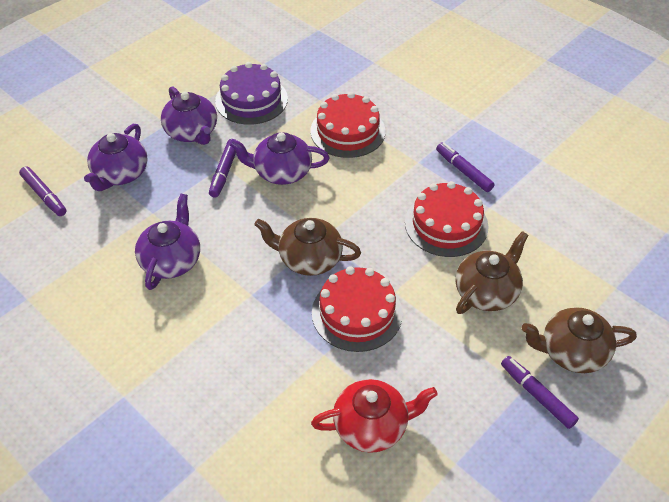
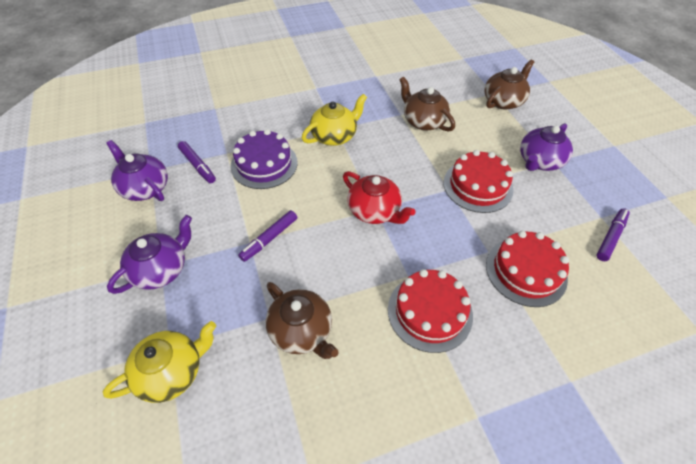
purple marker: 4 -> 3
purple teapot: 4 -> 3
yellow teapot: 0 -> 2

